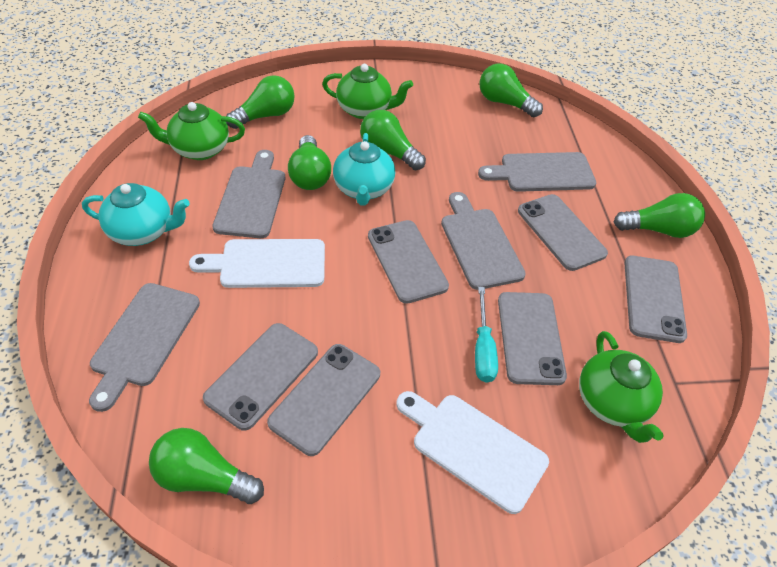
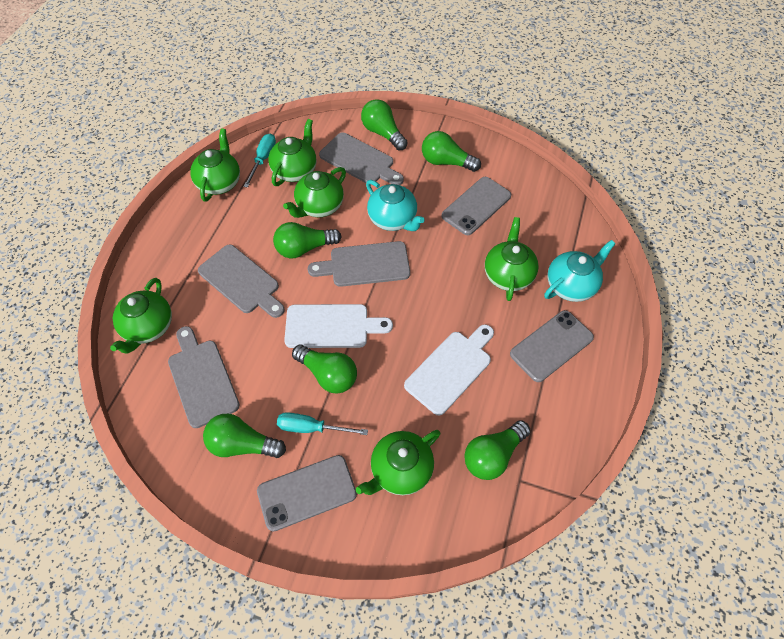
green teapot: 3 -> 6
grey phone: 6 -> 3
turquoise screwdriver: 1 -> 2

